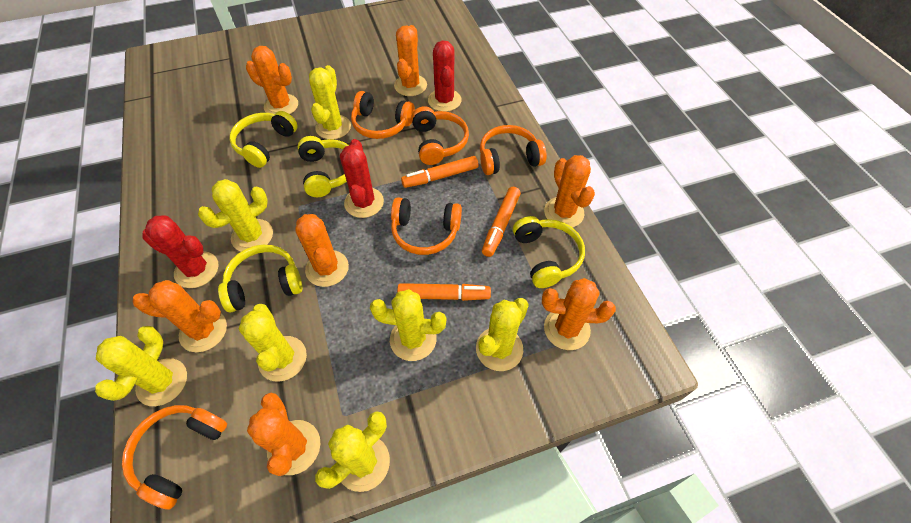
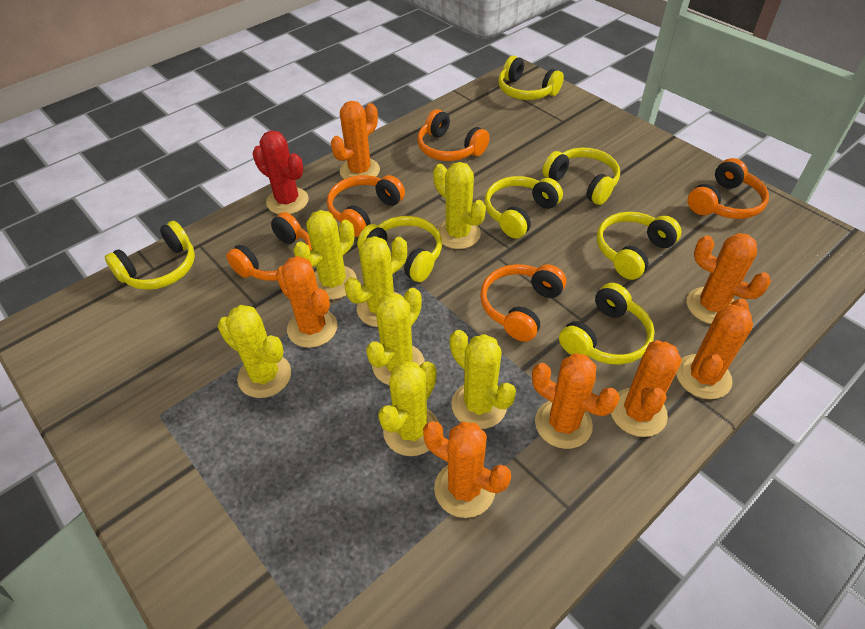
orange marker: 3 -> 0
red cactus: 3 -> 1
yellow headphones: 4 -> 7

